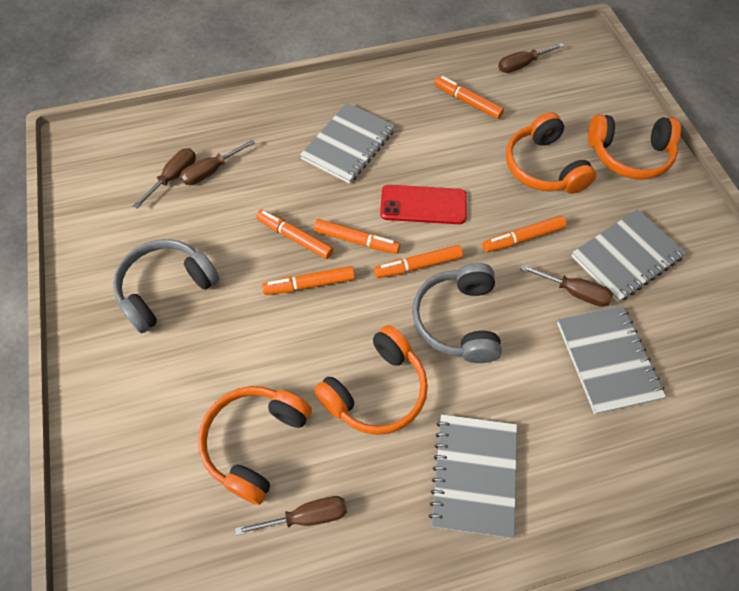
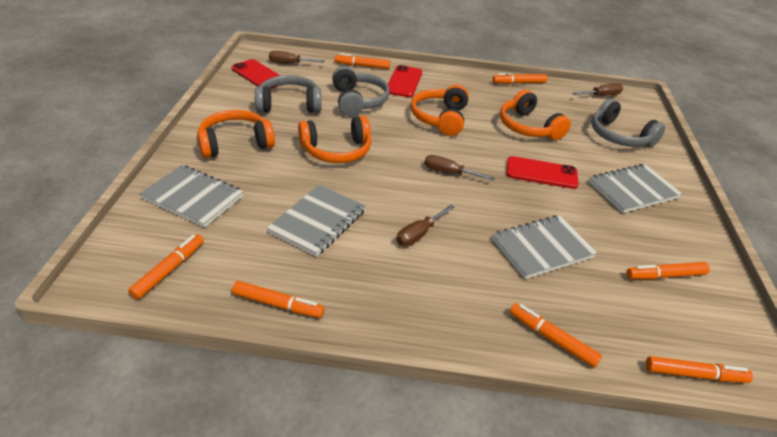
brown screwdriver: 5 -> 4
grey headphones: 2 -> 3
orange marker: 6 -> 7
red phone: 1 -> 3

